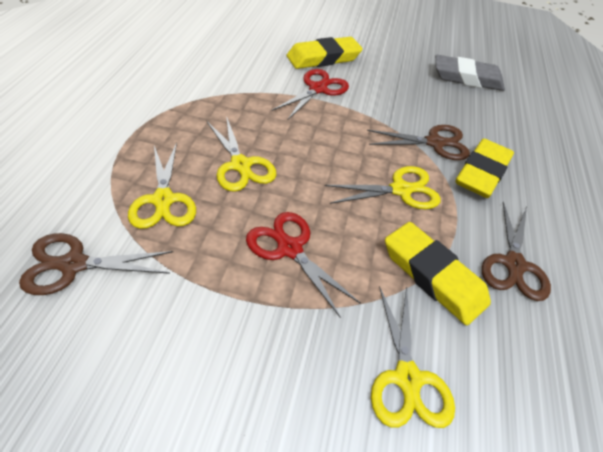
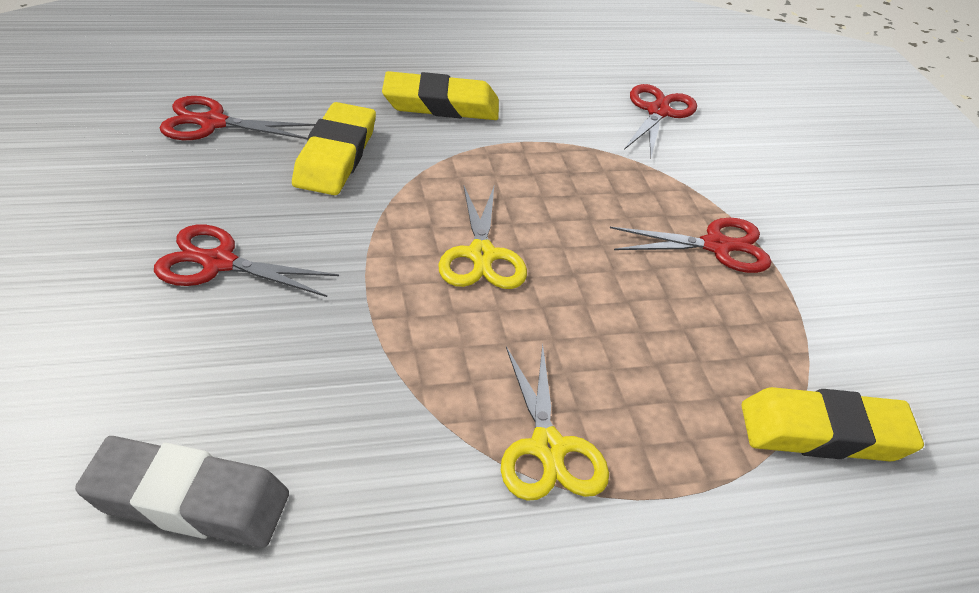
brown scissors: 3 -> 0
red scissors: 2 -> 4
yellow scissors: 4 -> 2

